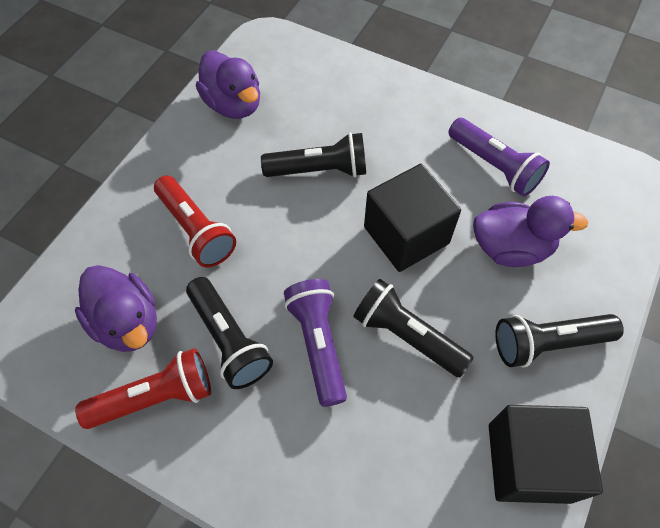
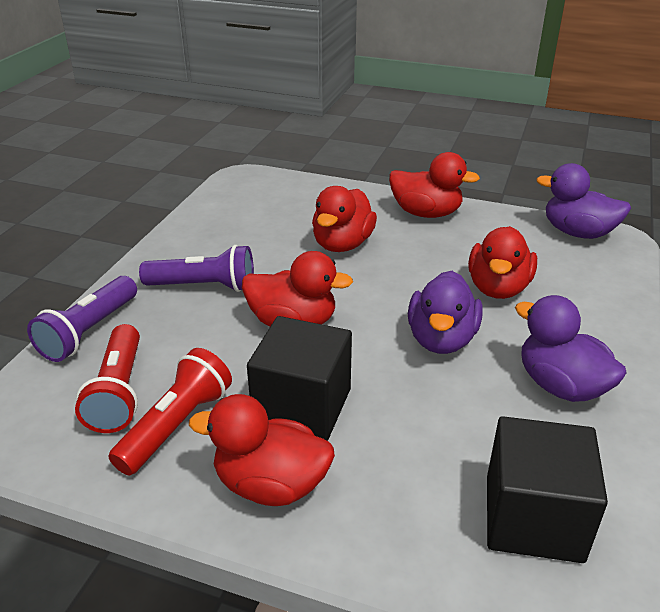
black flashlight: 4 -> 0
red duck: 0 -> 5

